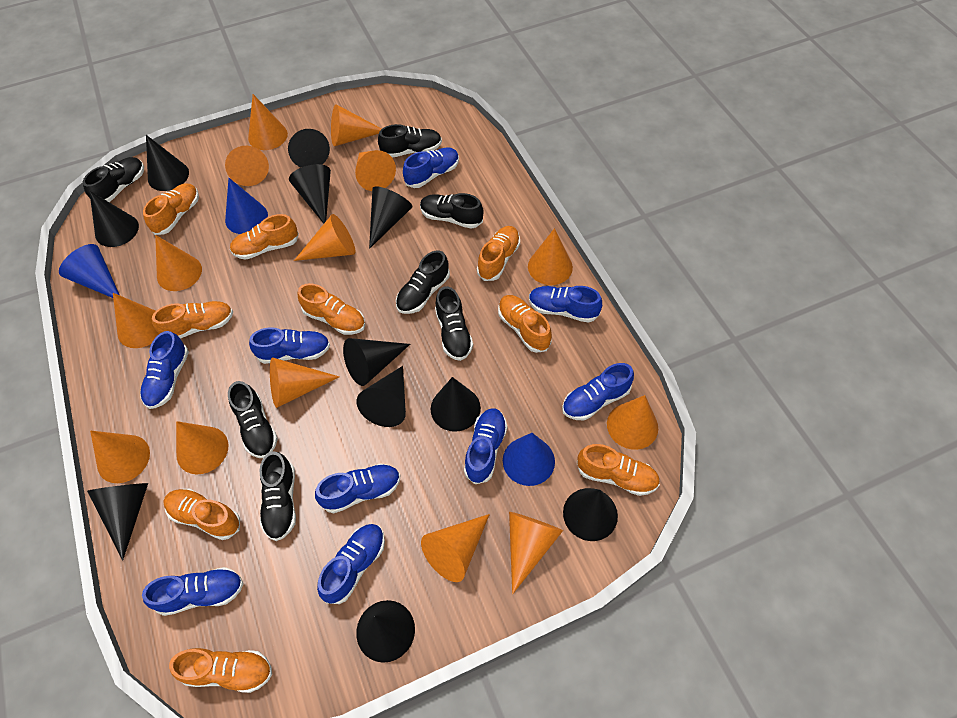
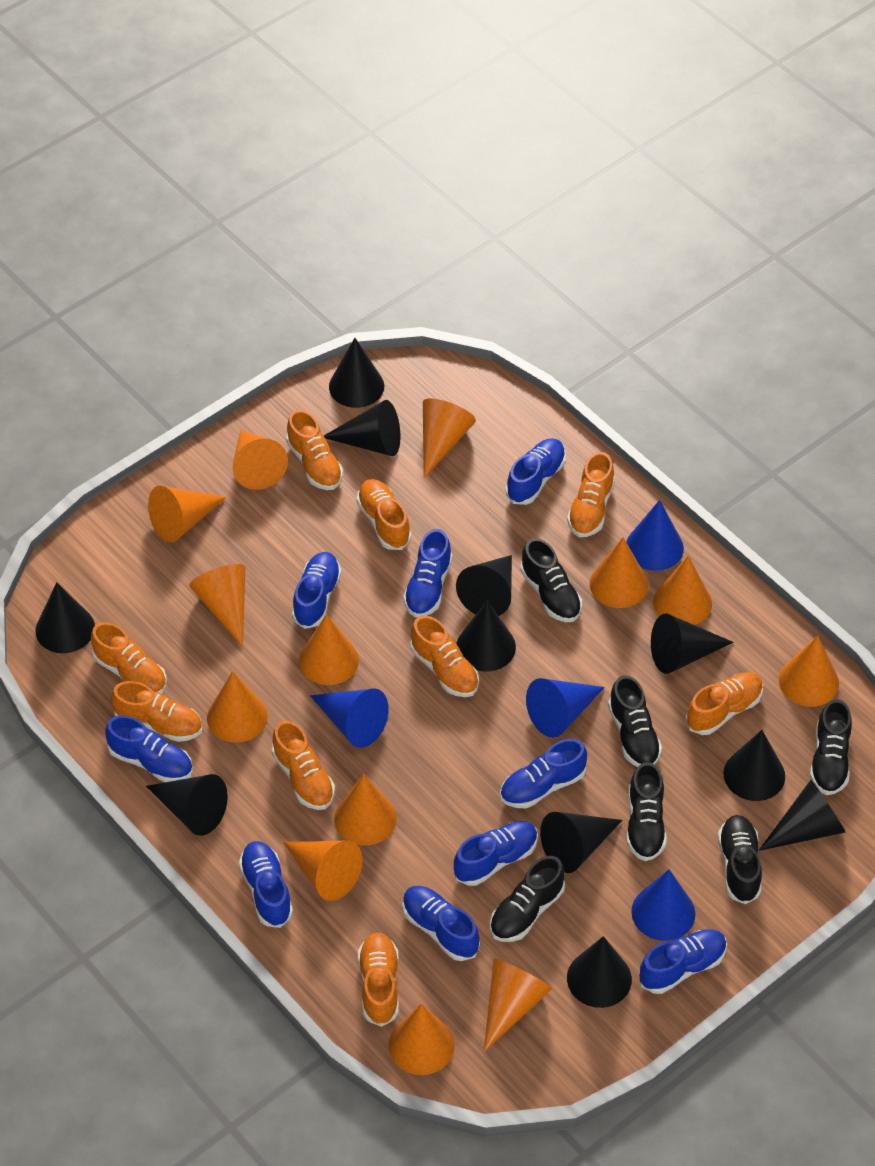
black shoe: 7 -> 6
blue cone: 3 -> 4
orange cone: 14 -> 13

